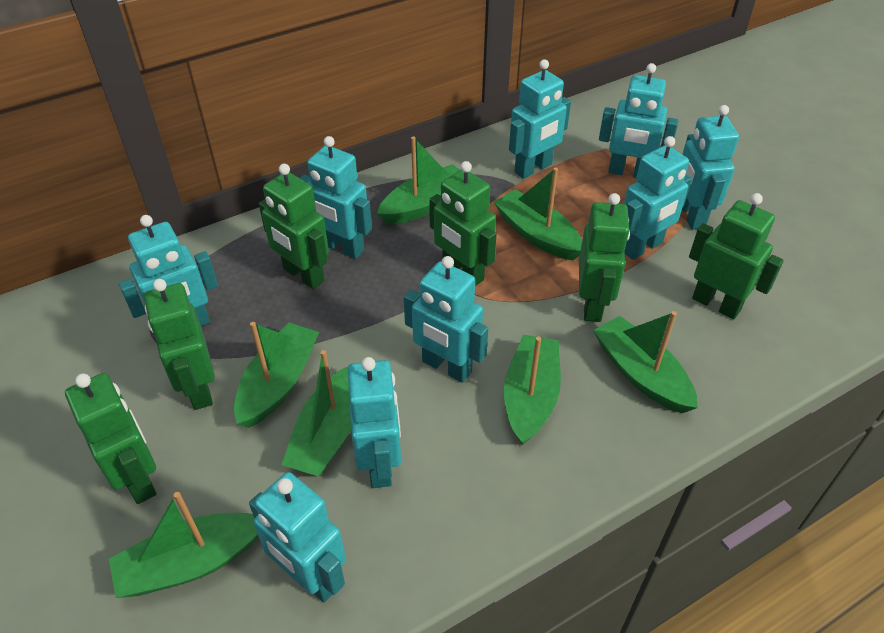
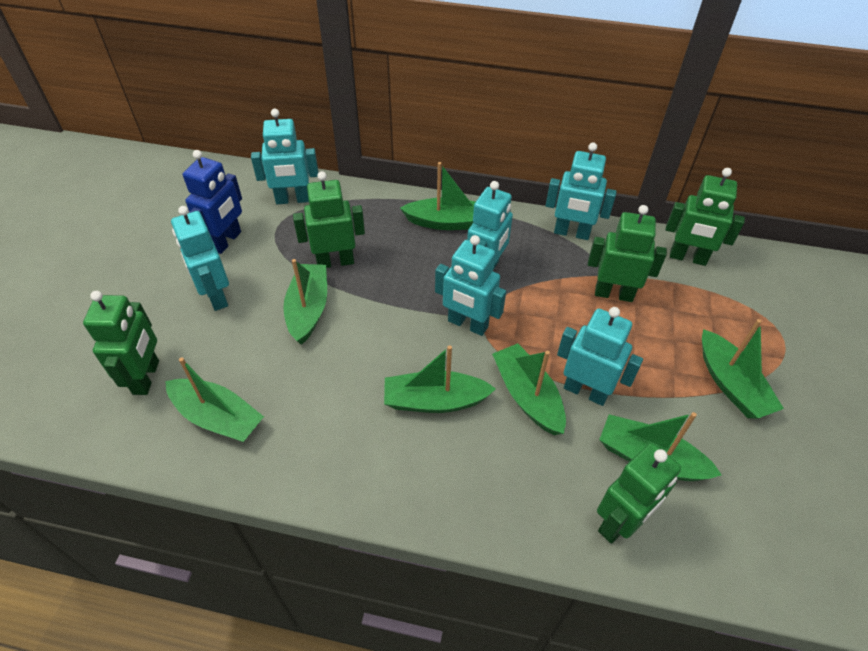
blue robot: 0 -> 1
green robot: 6 -> 5
turquoise robot: 9 -> 6

